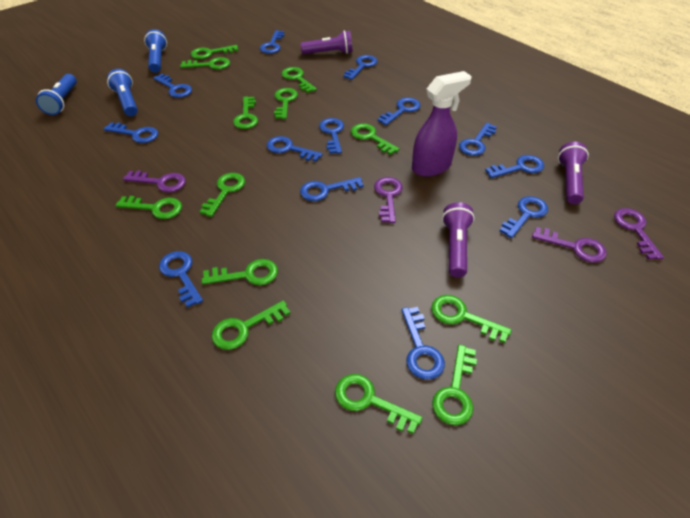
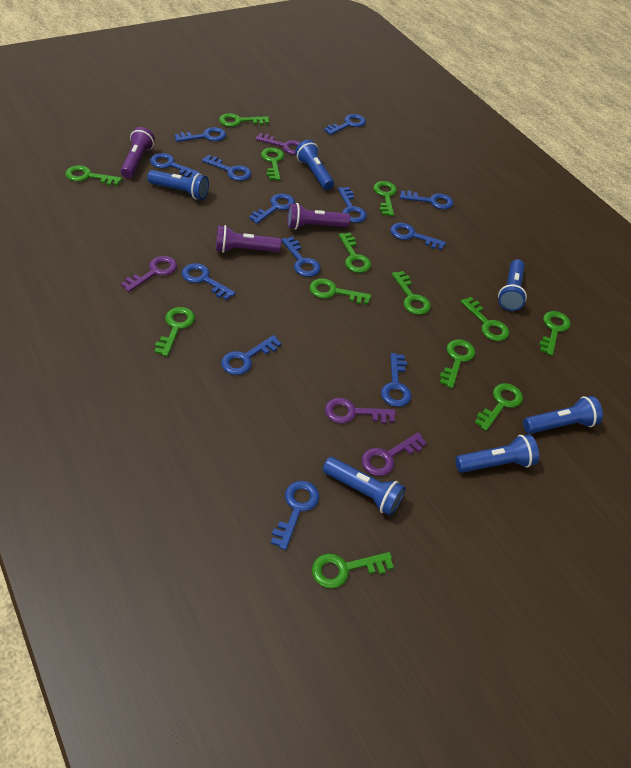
blue flashlight: 3 -> 6
purple spray bottle: 1 -> 0

